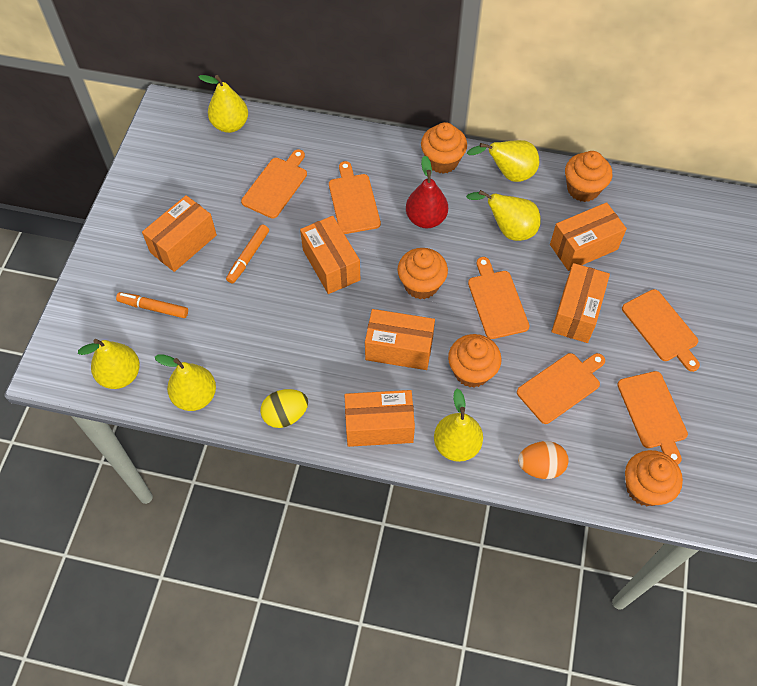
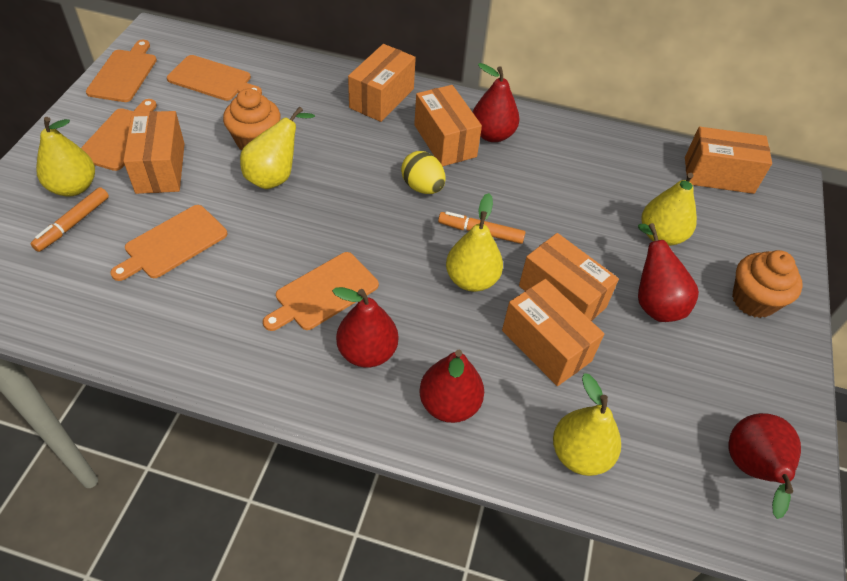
orange cupcake: 5 -> 2
orange cutting board: 6 -> 5
orange egg: 1 -> 0
red pear: 1 -> 5
yellow pear: 6 -> 5

